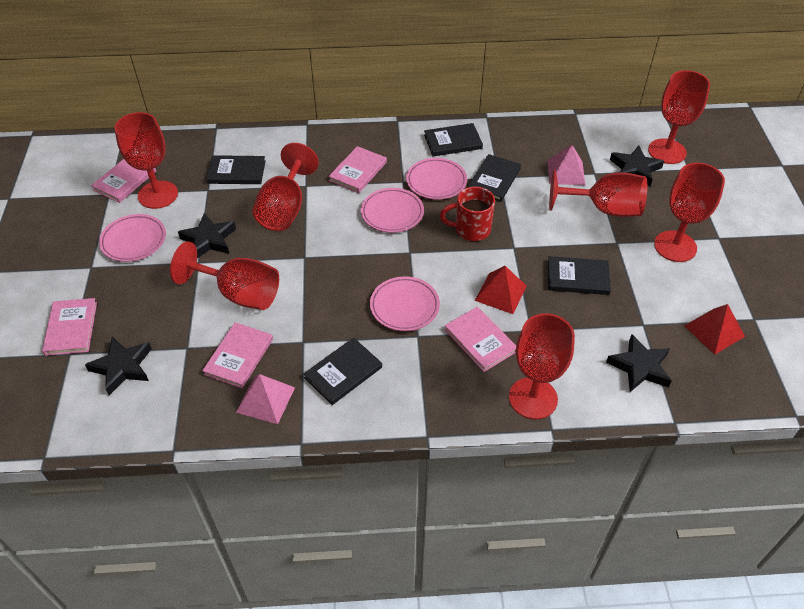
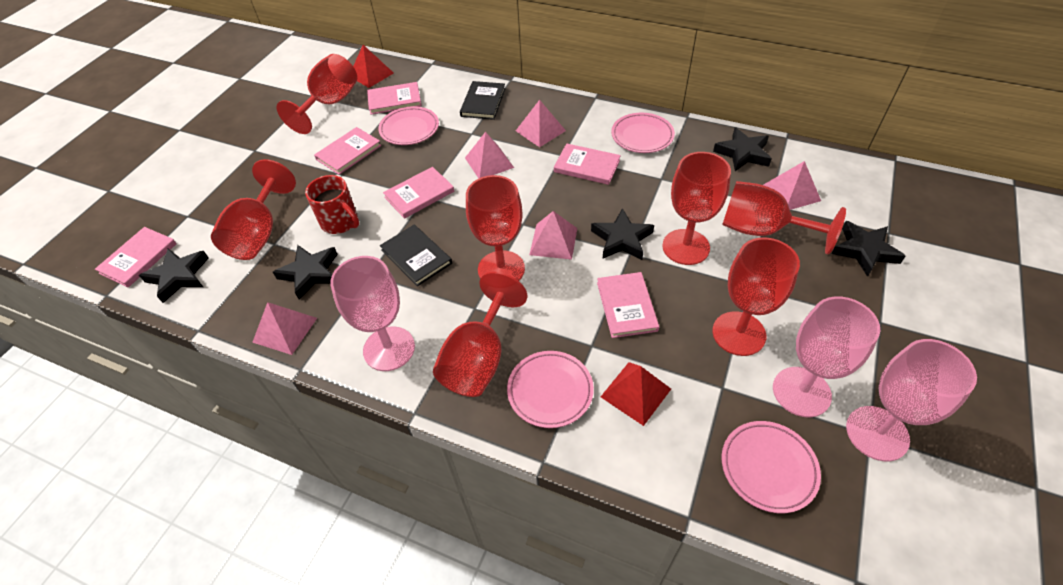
black book: 5 -> 2
black star: 4 -> 5
pink book: 5 -> 6
pink goblet: 0 -> 3
pink pyramid: 2 -> 5

